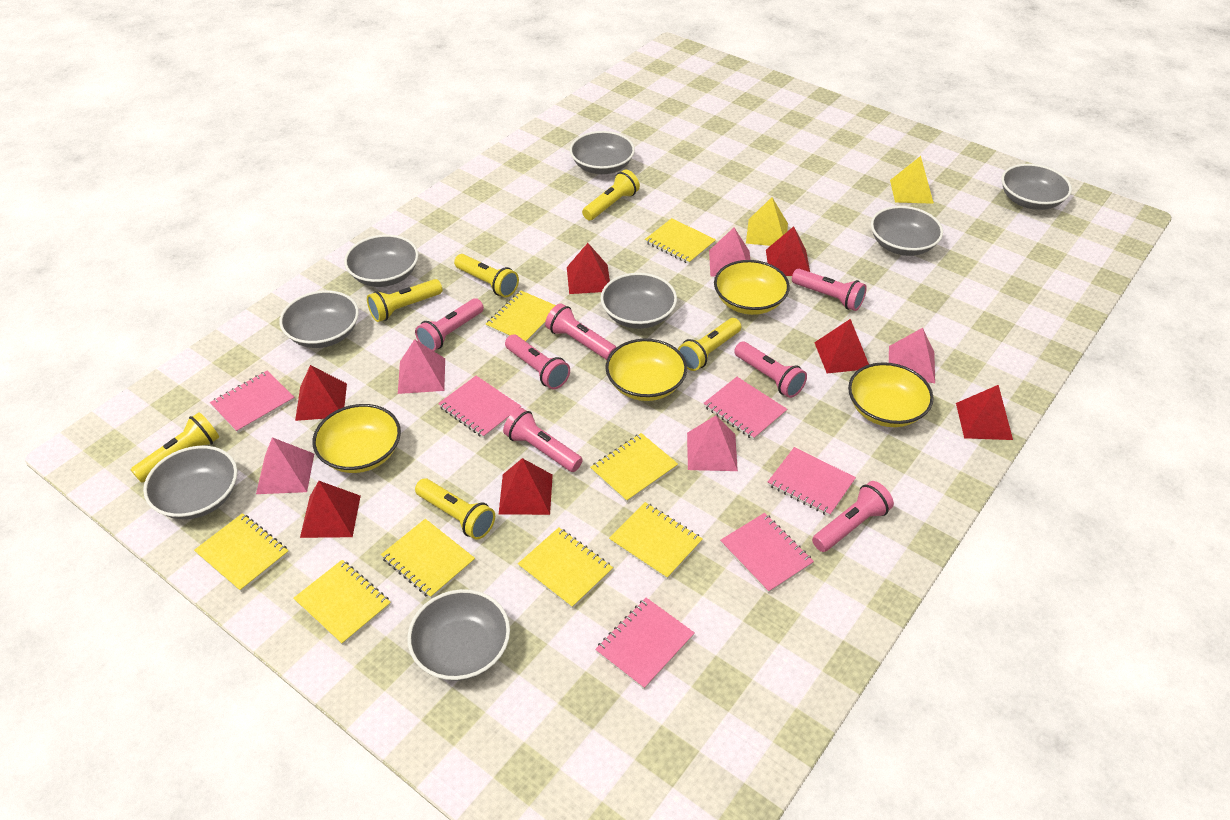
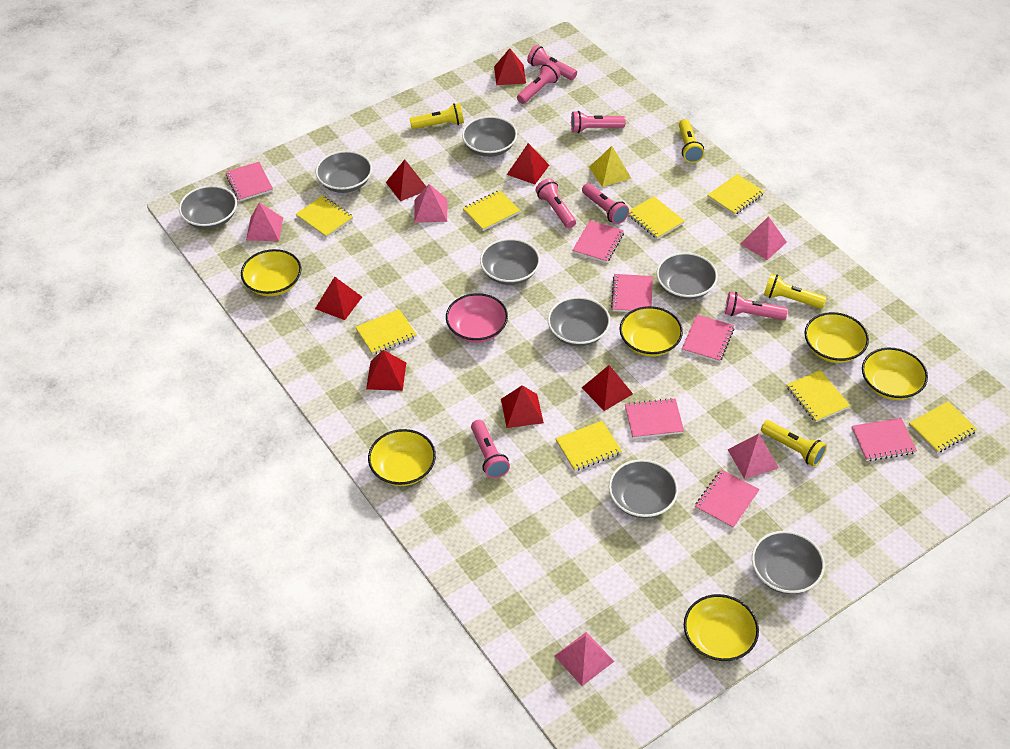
pink bowl: 0 -> 1
pink notebook: 6 -> 7
yellow bowl: 4 -> 6
yellow flashlight: 6 -> 4
yellow pyramid: 2 -> 1

